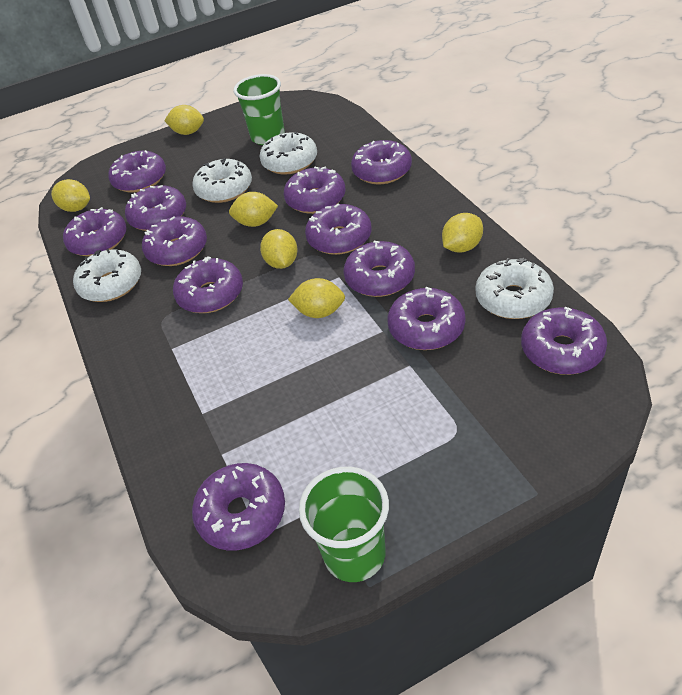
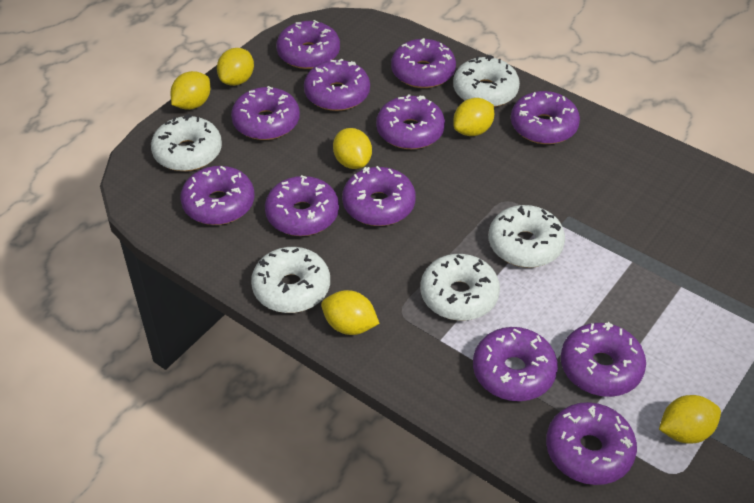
green cup: 2 -> 0
white donut: 4 -> 5

